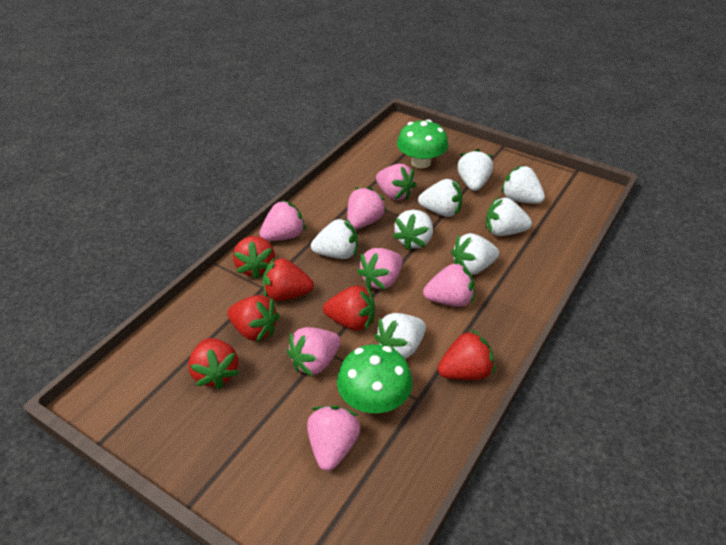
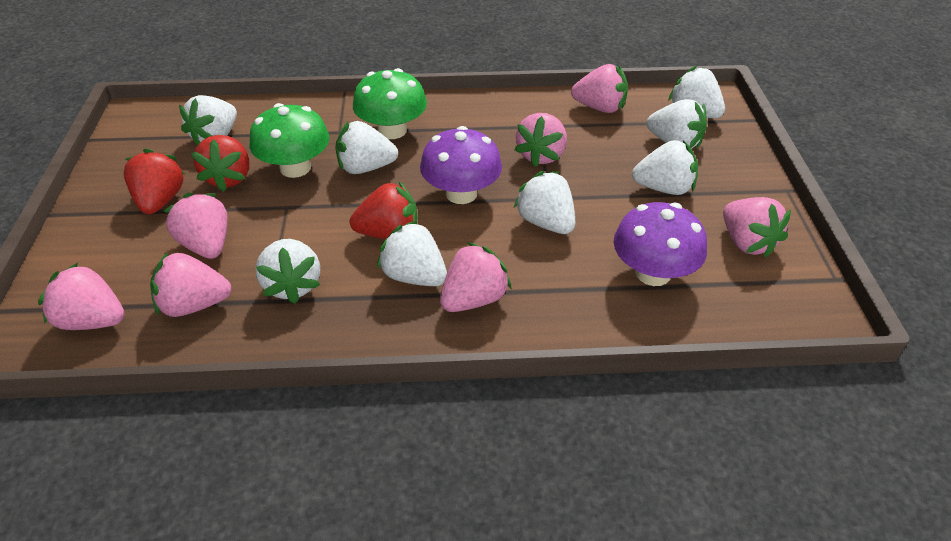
purple mushroom: 0 -> 2
red strawberry: 6 -> 3

